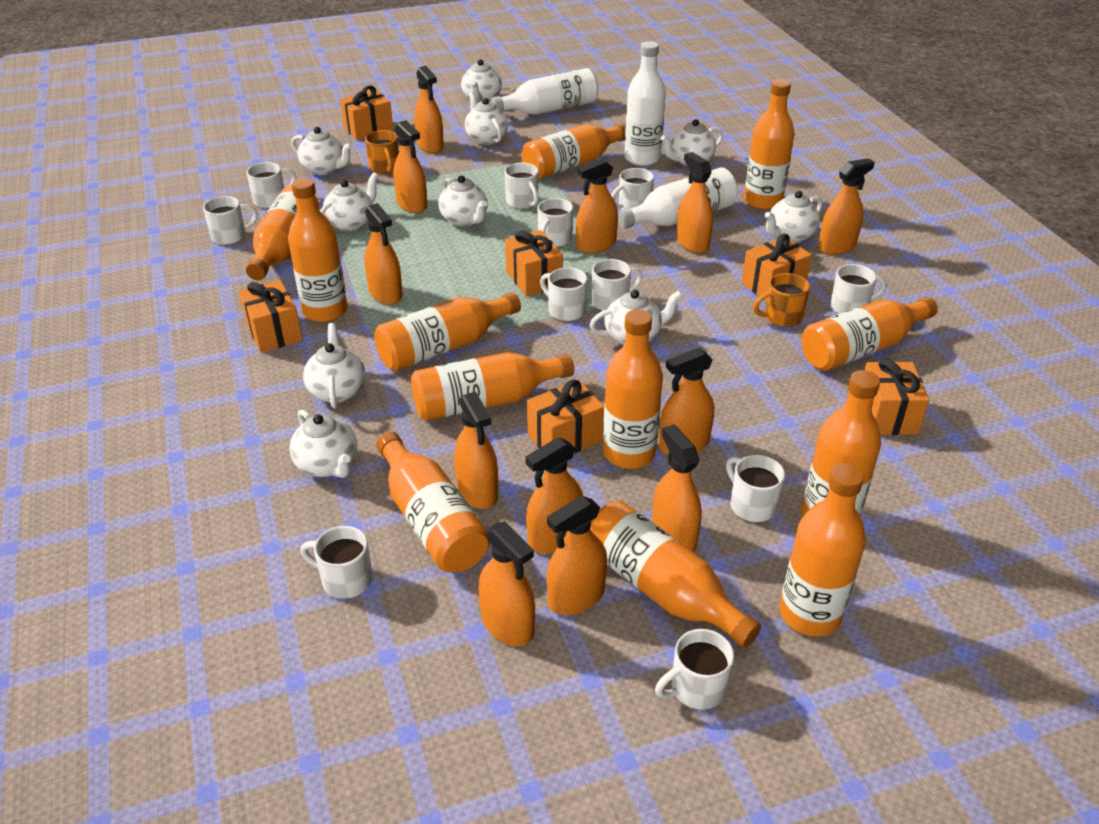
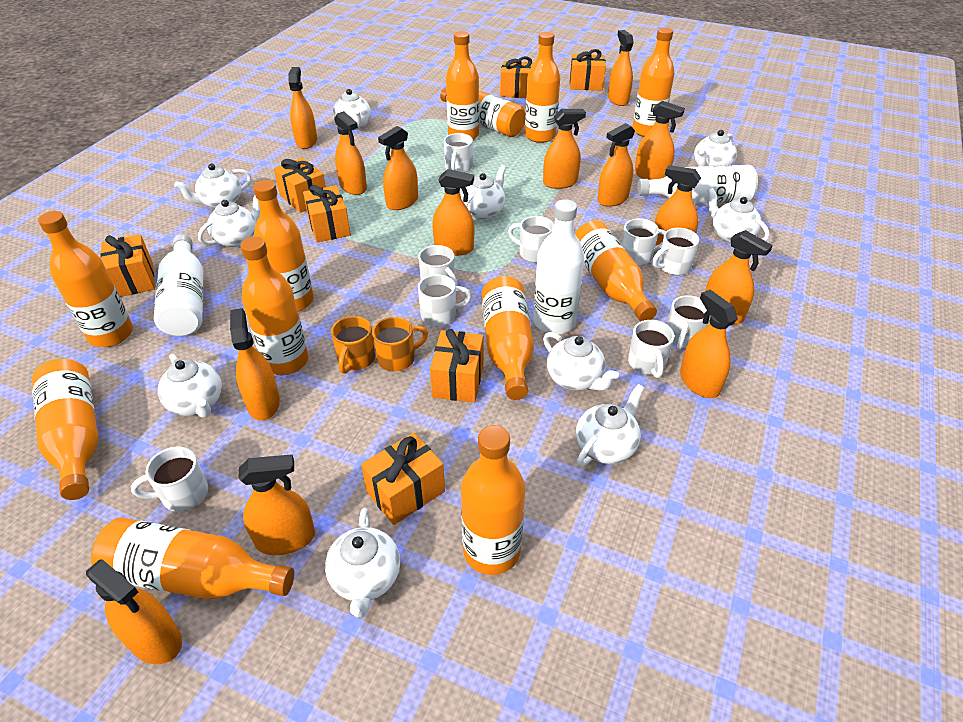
orange gift: 6 -> 7
orange spray bottle: 12 -> 14
white mug: 11 -> 9

